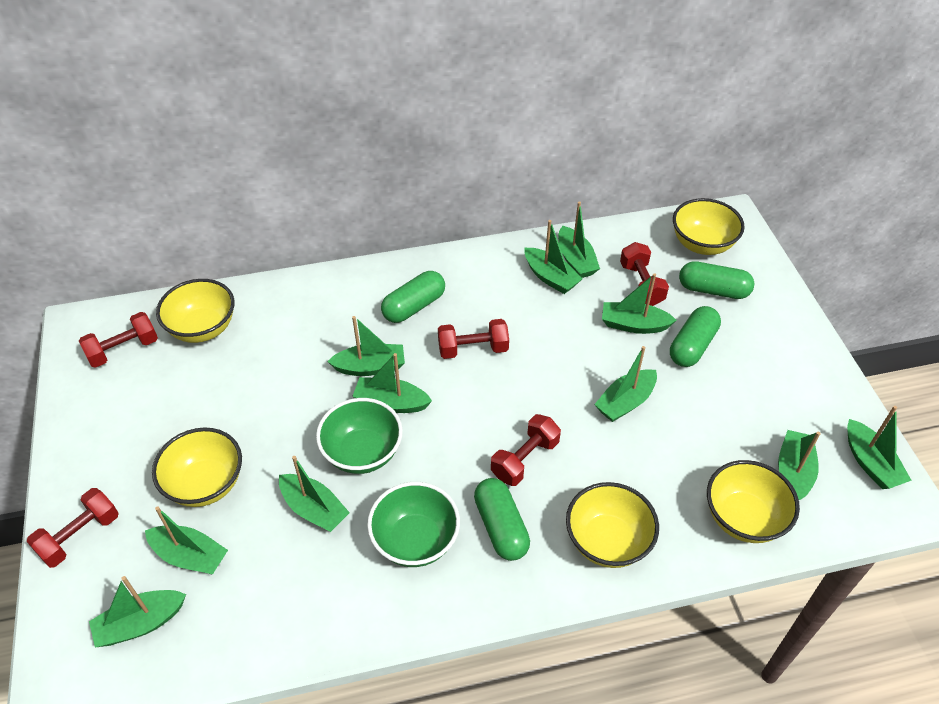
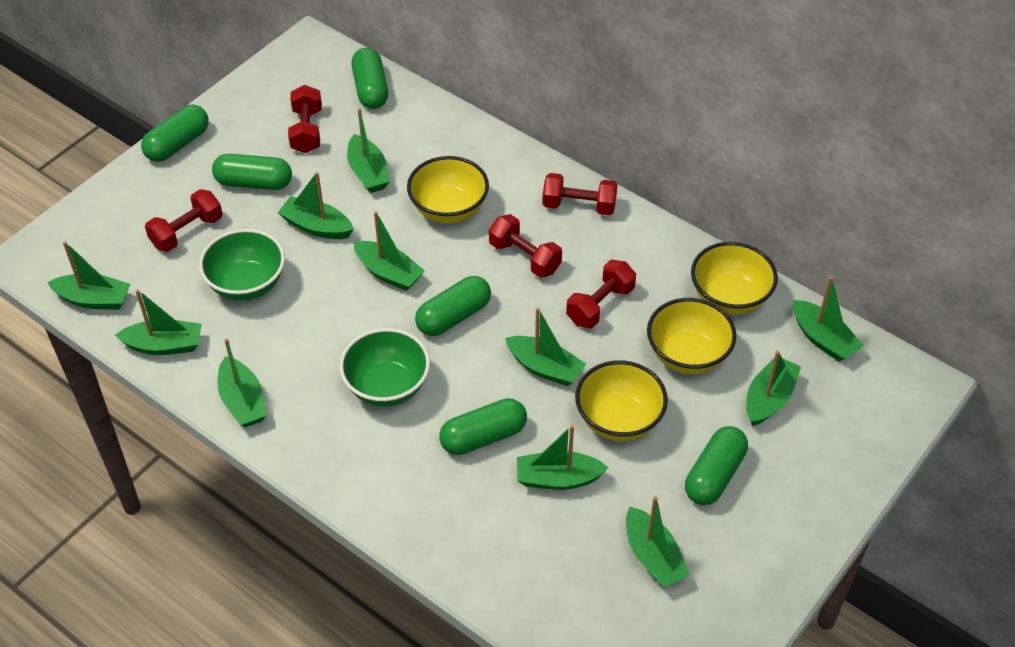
green capsule: 4 -> 6
yellow bowl: 5 -> 4

